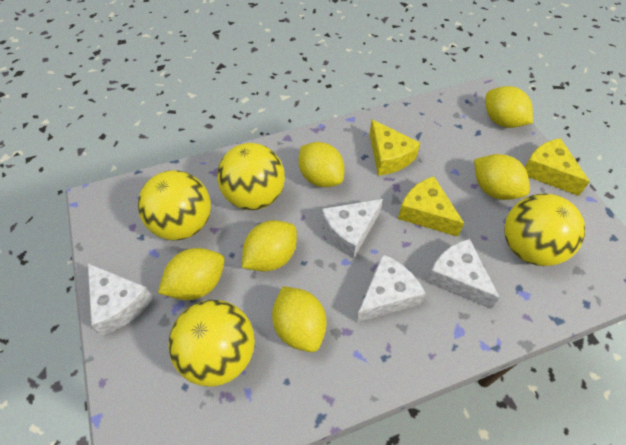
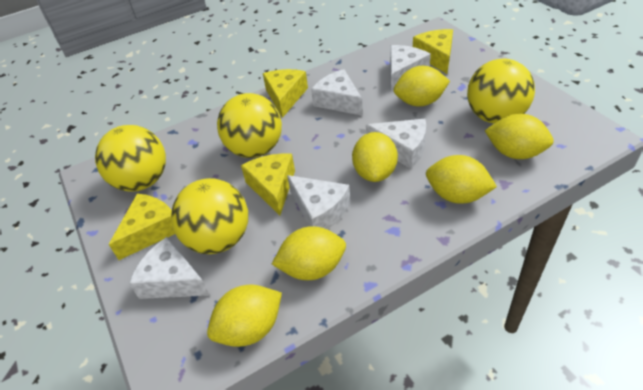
white cheese: 4 -> 5
yellow cheese: 3 -> 4

